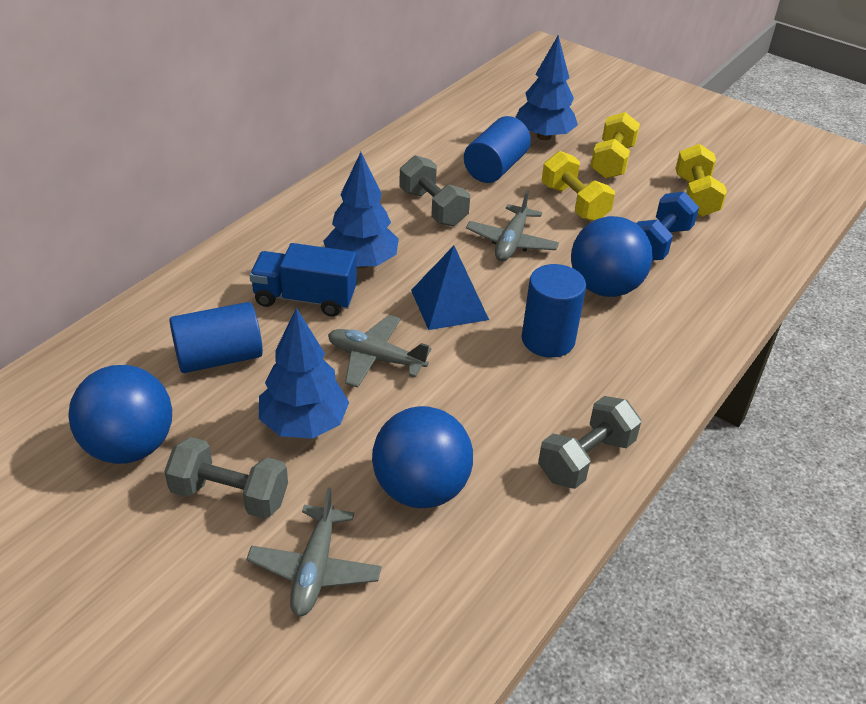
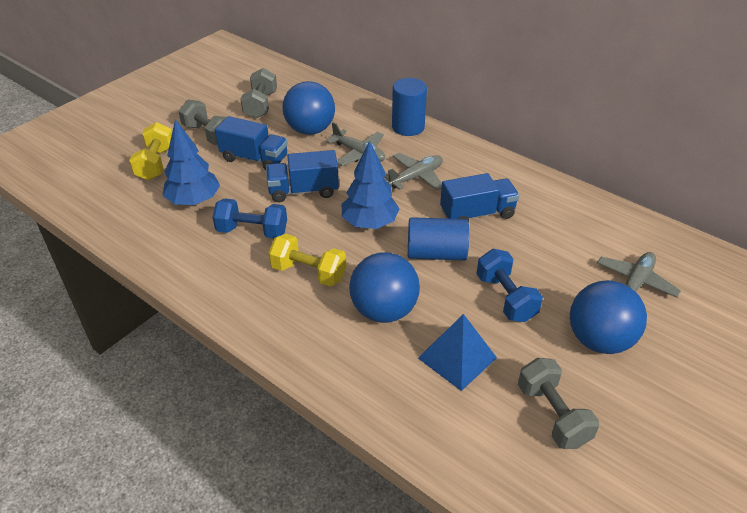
blue cylinder: 3 -> 2
blue dumbbell: 1 -> 2
blue tree: 3 -> 2
blue truck: 1 -> 3
yellow dumbbell: 3 -> 2

